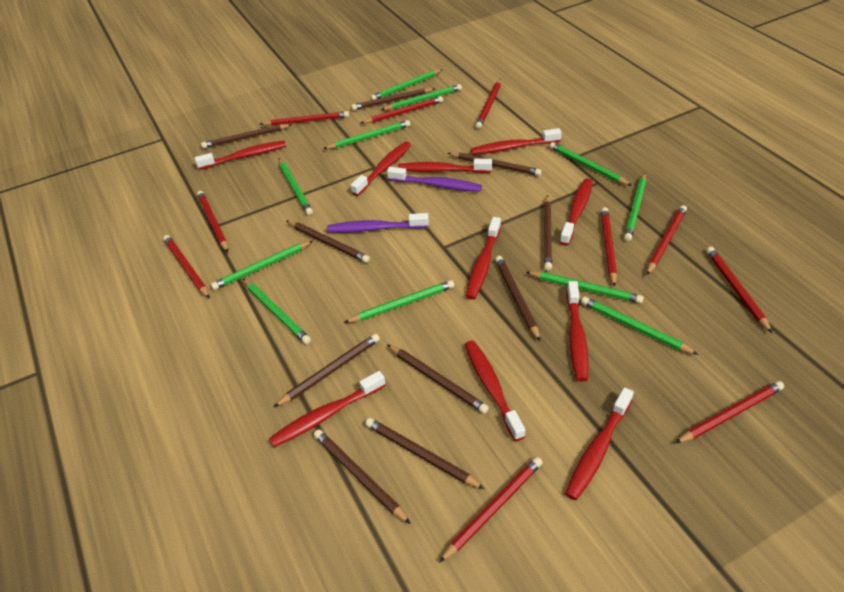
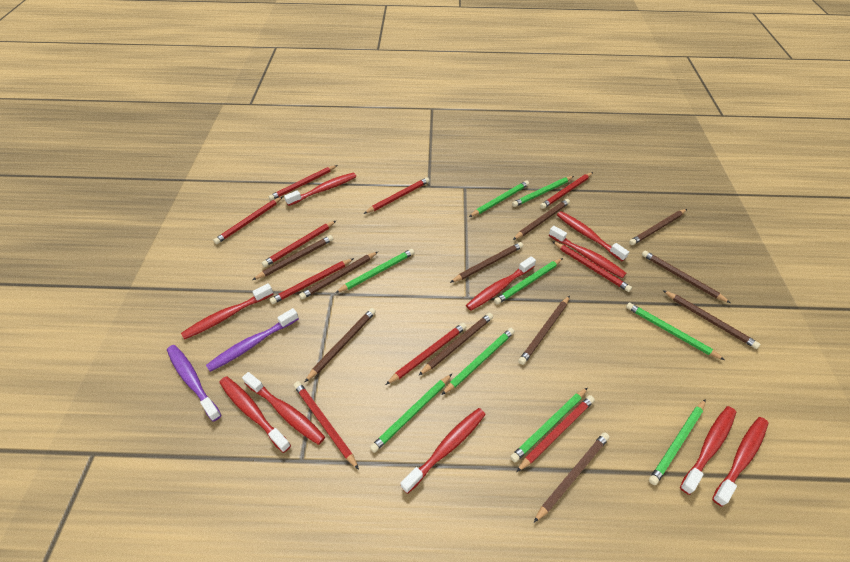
brown pencil: 10 -> 11
green pencil: 11 -> 9

